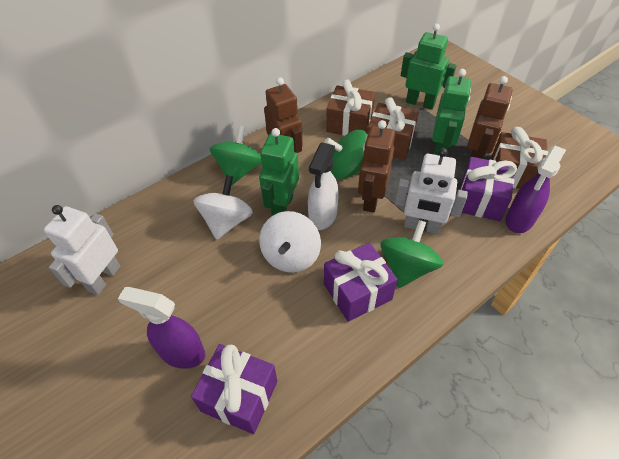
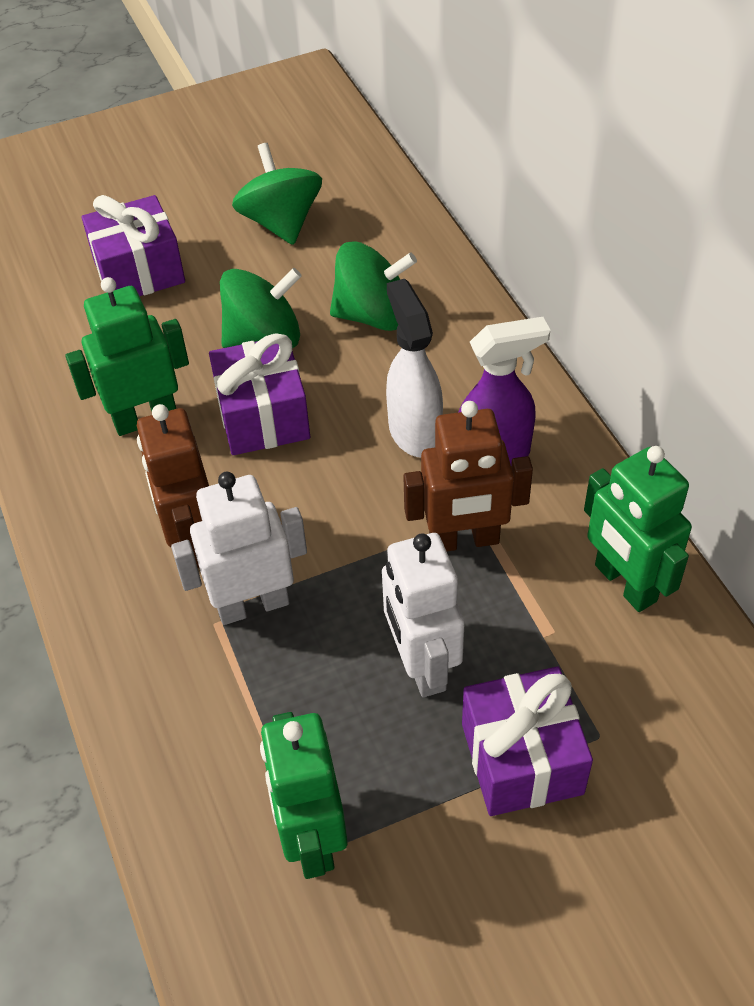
brown gift: 3 -> 0
brown robot: 3 -> 2
purple spray bottle: 2 -> 1
white spinning top: 2 -> 0

